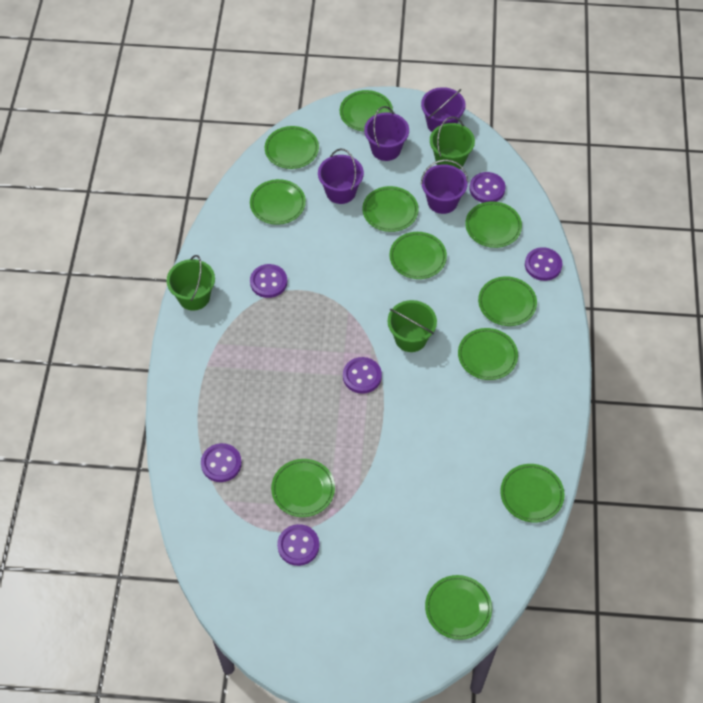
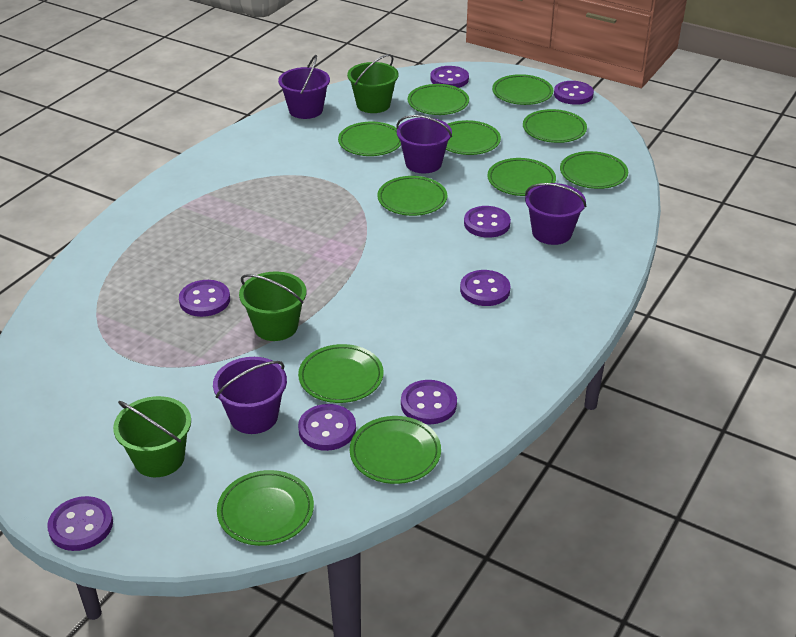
purple button: 6 -> 8

